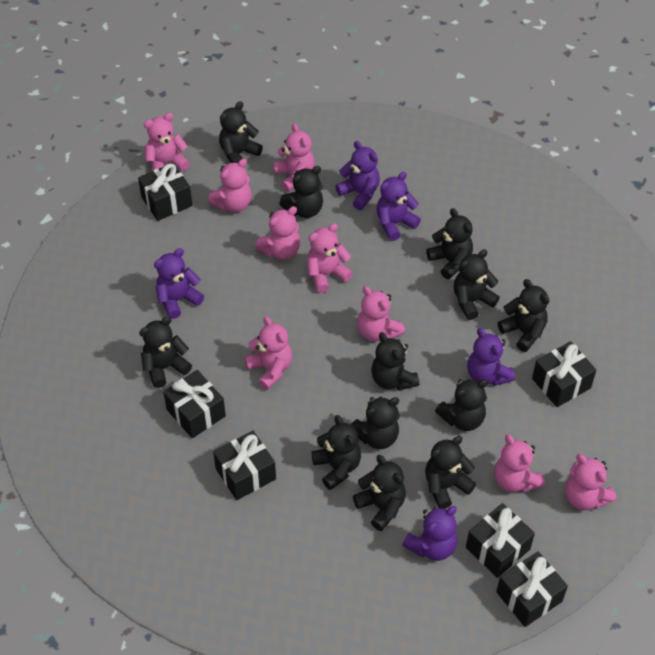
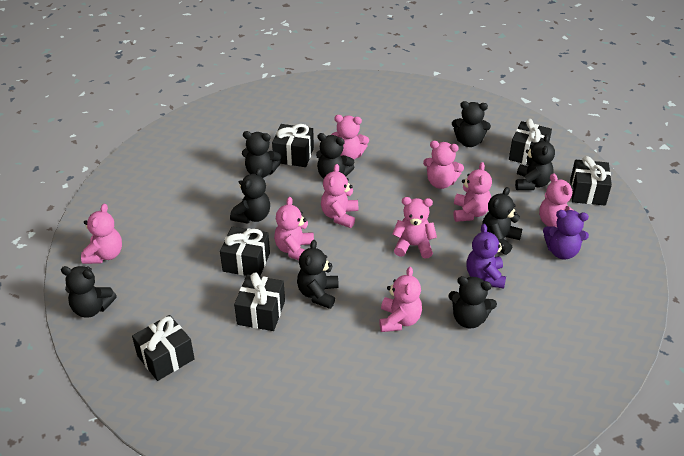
black teddy bear: 12 -> 9
purple teddy bear: 5 -> 2

